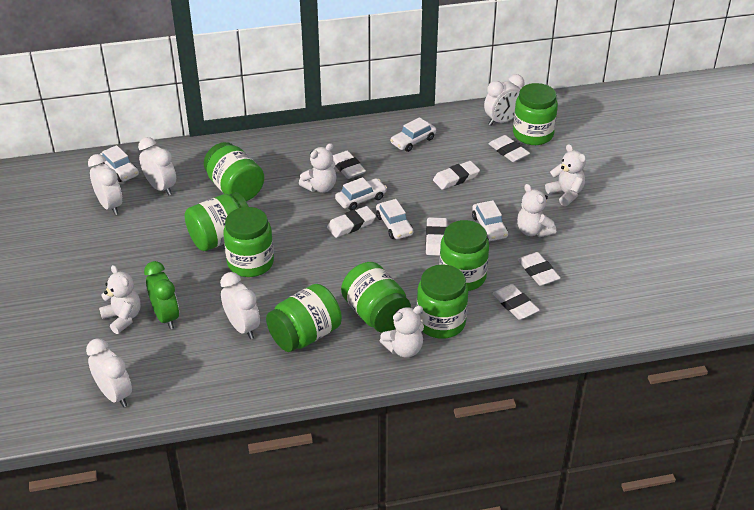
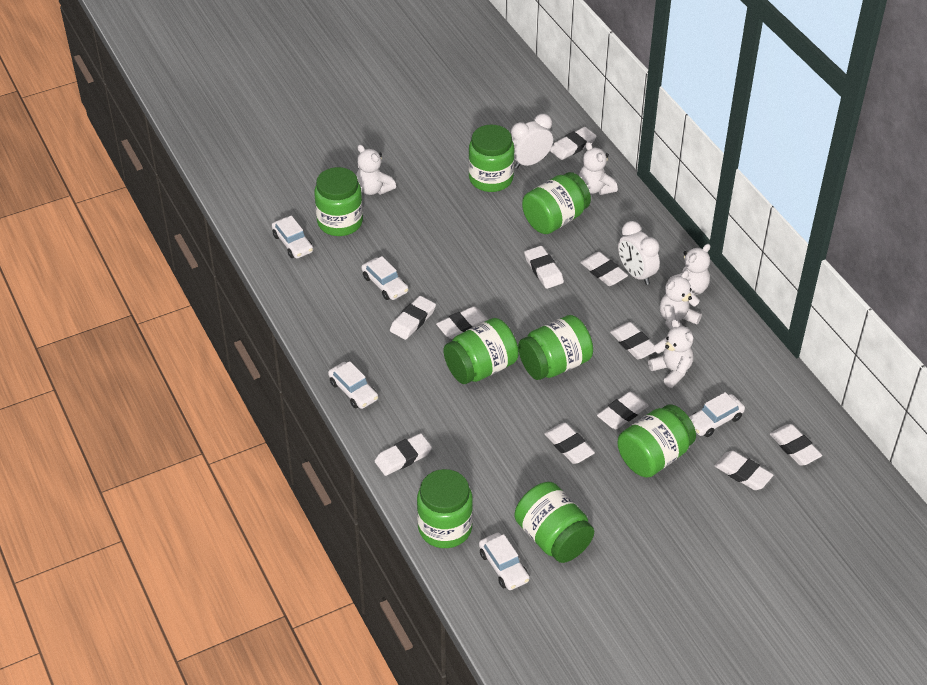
green clock: 1 -> 0
white clock: 5 -> 2
white eraser: 7 -> 11

